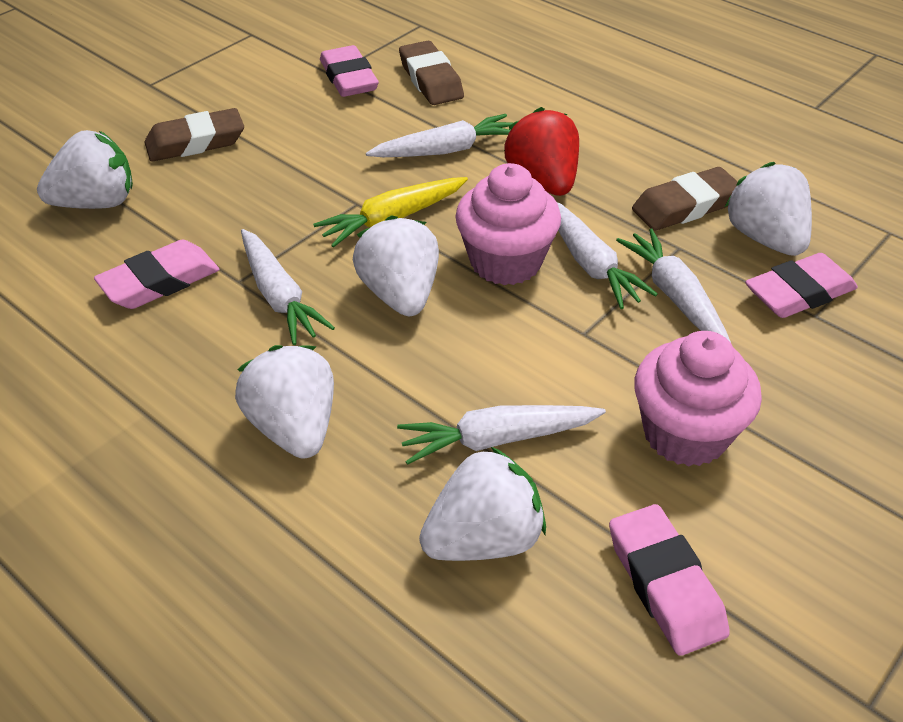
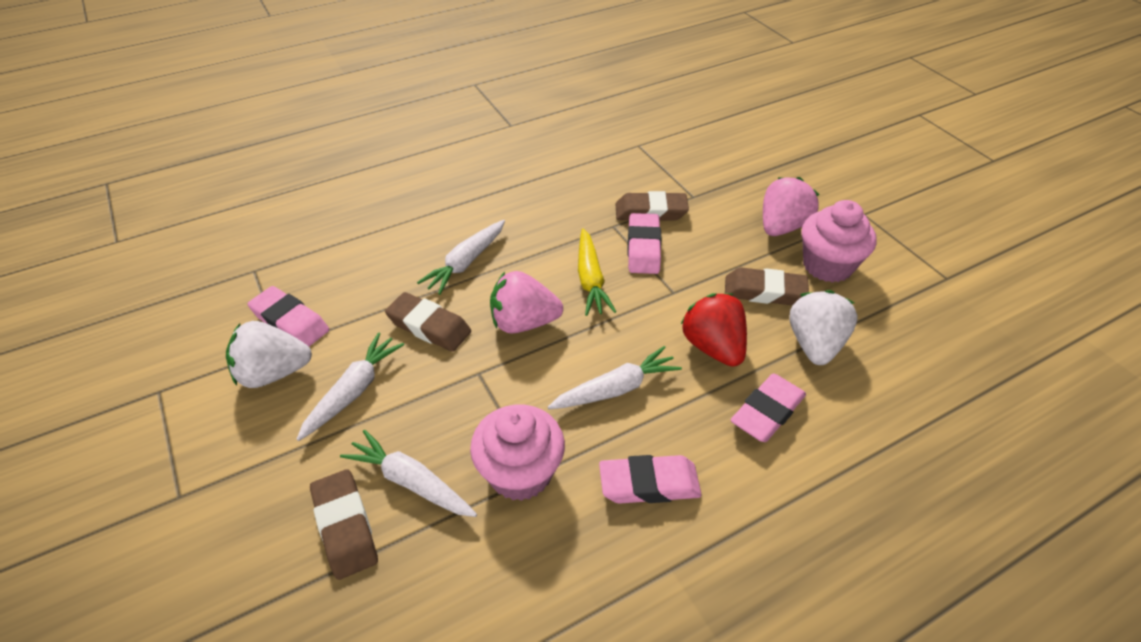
brown eraser: 3 -> 4
pink strawberry: 0 -> 2
white carrot: 5 -> 4
white strawberry: 5 -> 2

